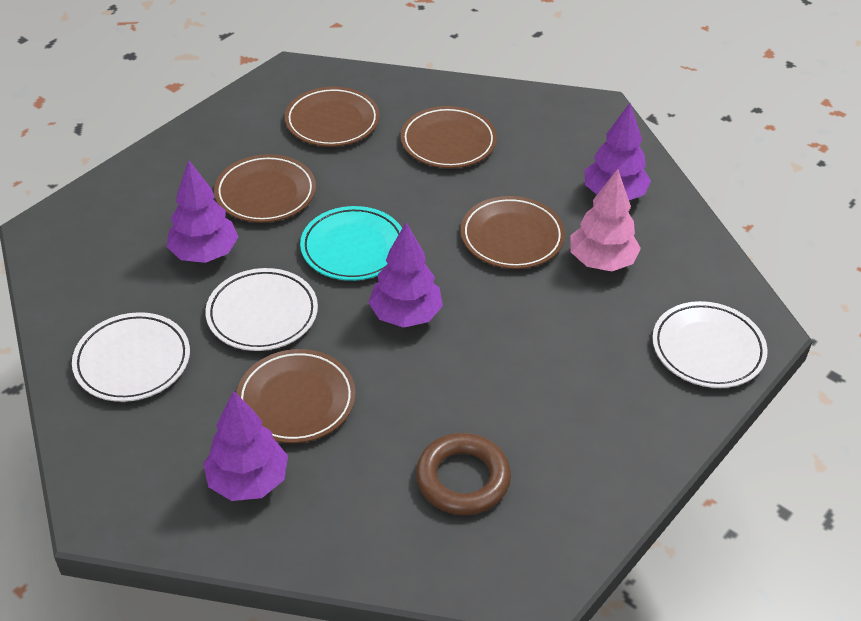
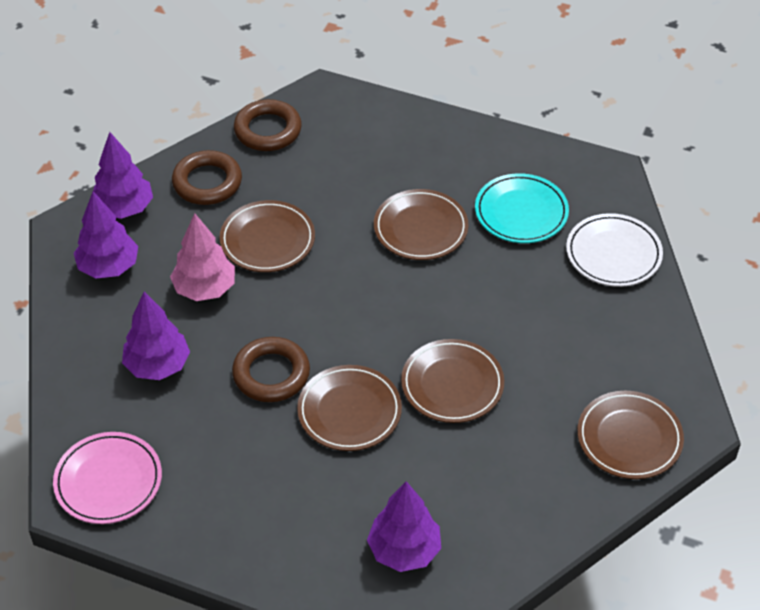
brown ring: 1 -> 3
pink plate: 0 -> 1
white plate: 3 -> 1

